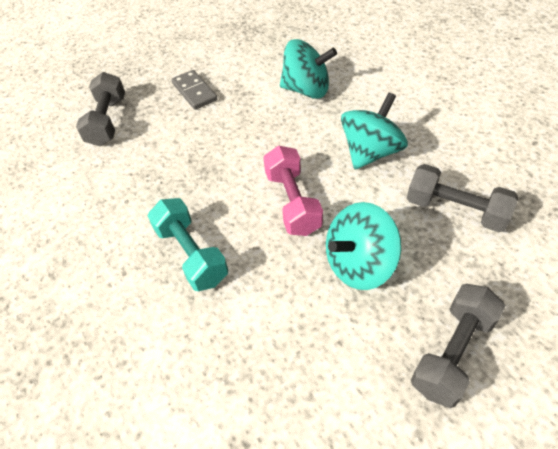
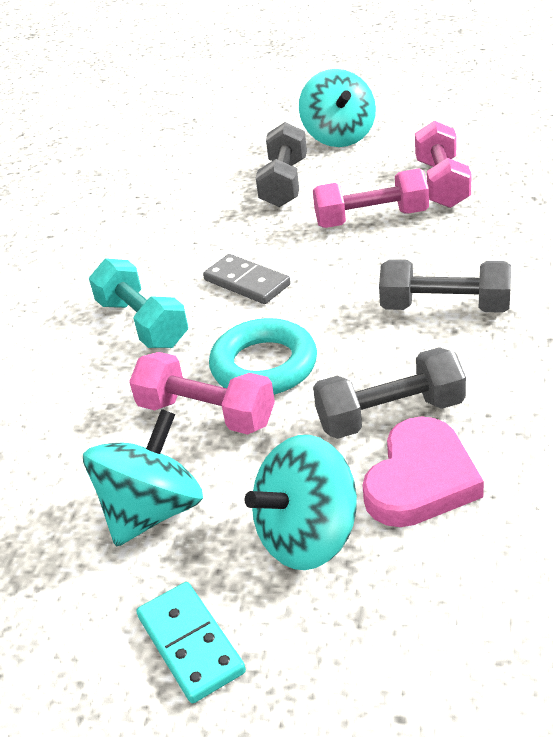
pink dumbbell: 1 -> 3
pink heart: 0 -> 1
turquoise domino: 0 -> 1
turquoise ring: 0 -> 1

